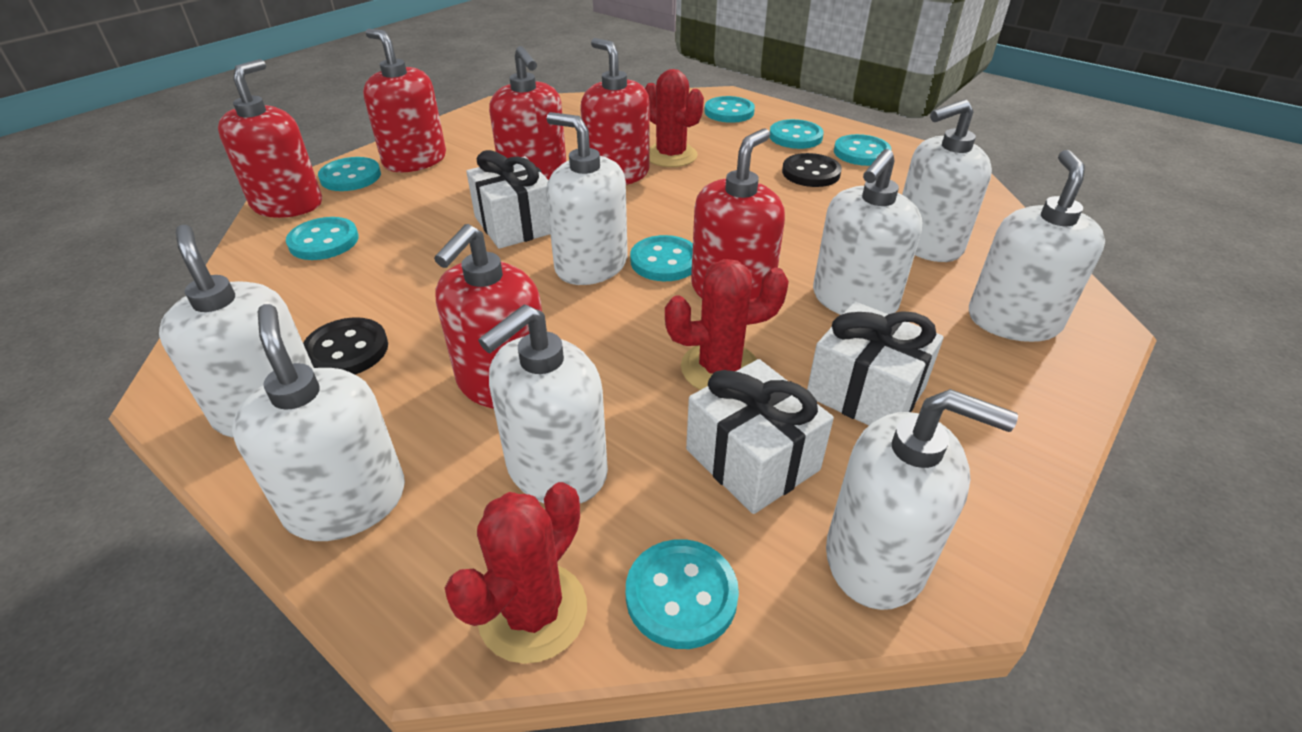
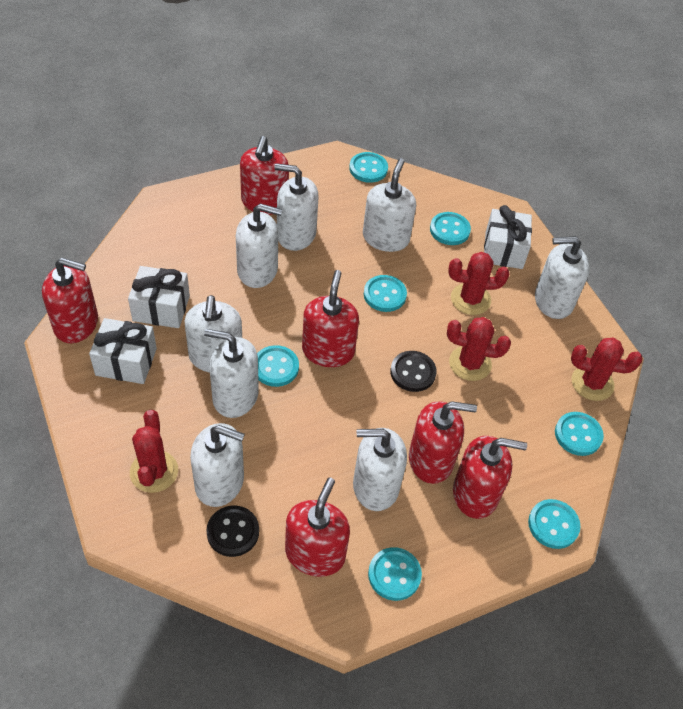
red cactus: 3 -> 4

